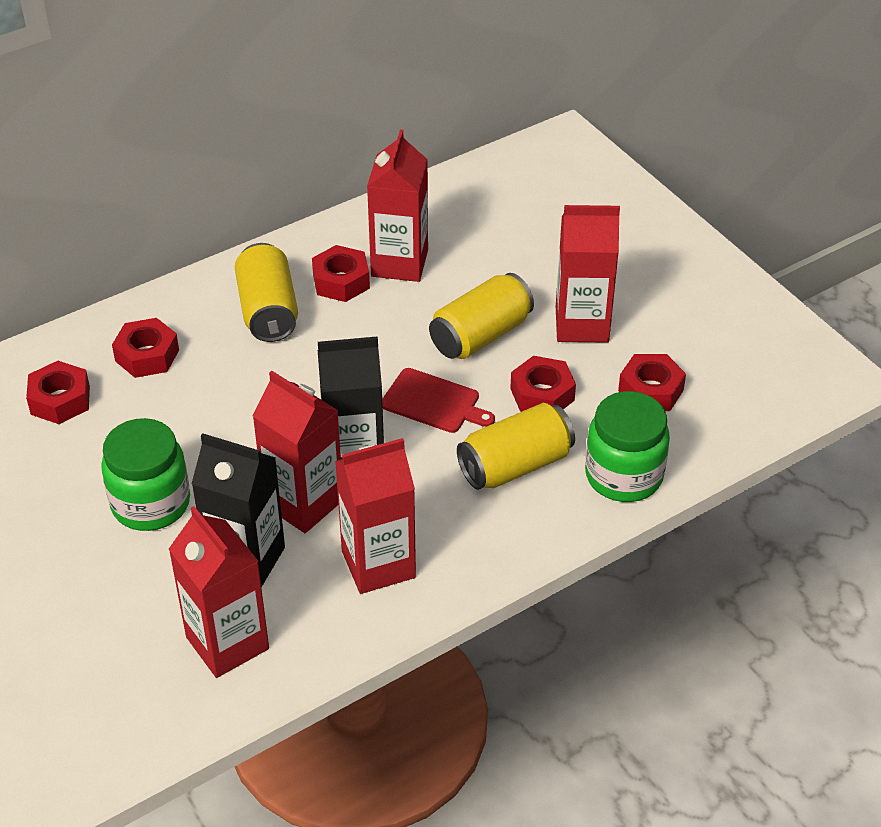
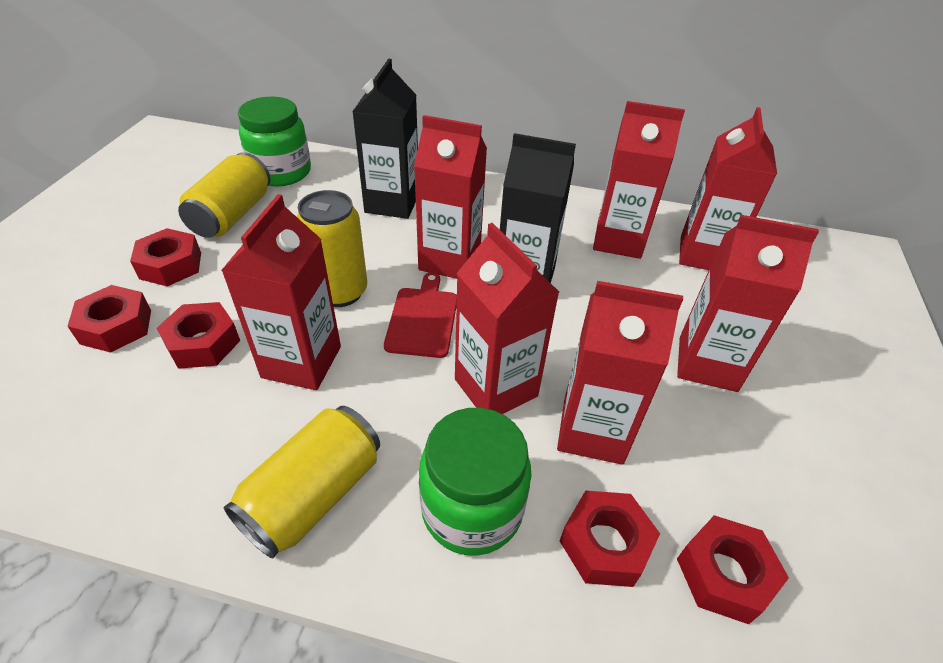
red carton: 5 -> 7

